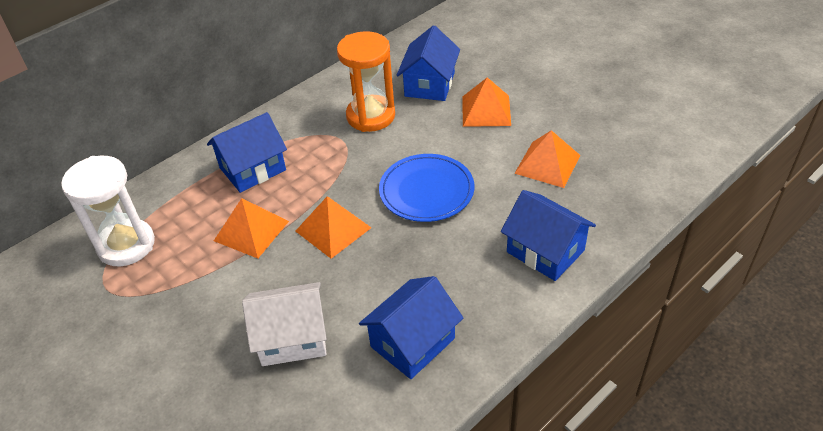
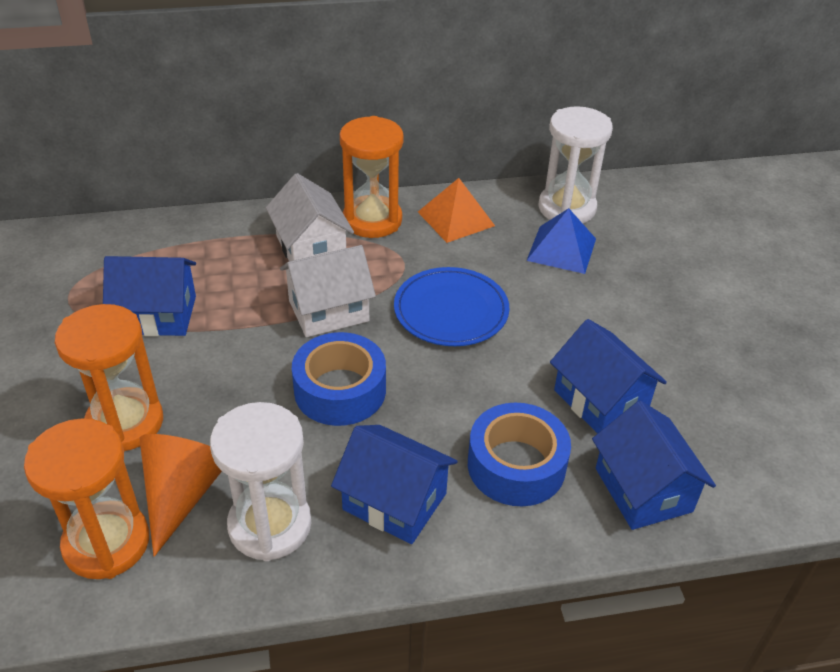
blue pyramid: 0 -> 1
blue tape: 0 -> 2
orange cone: 0 -> 1
orange hourglass: 1 -> 3
orange pyramid: 4 -> 1
white hourglass: 1 -> 2
white house: 1 -> 2

